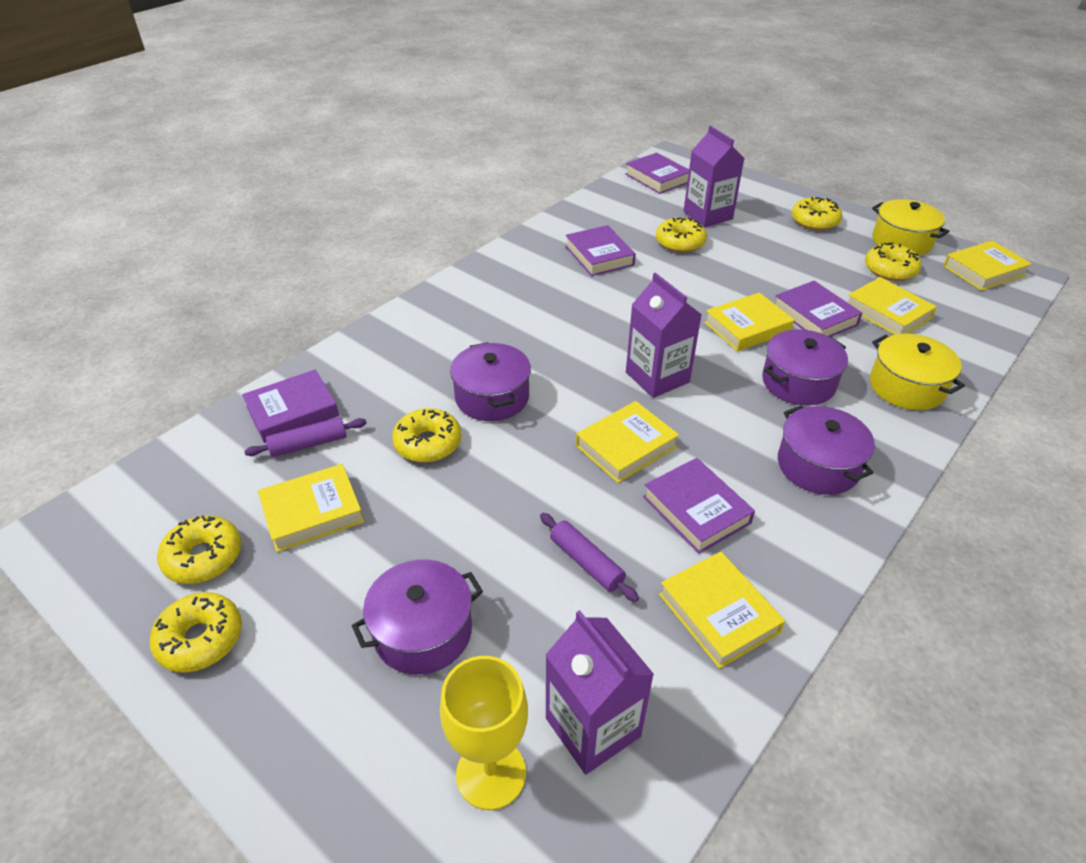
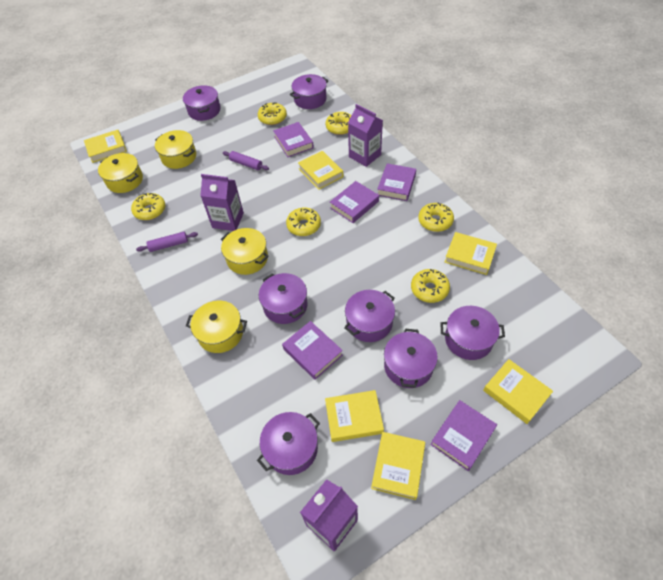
purple pot: 4 -> 7
yellow goblet: 1 -> 0
yellow pot: 2 -> 4

